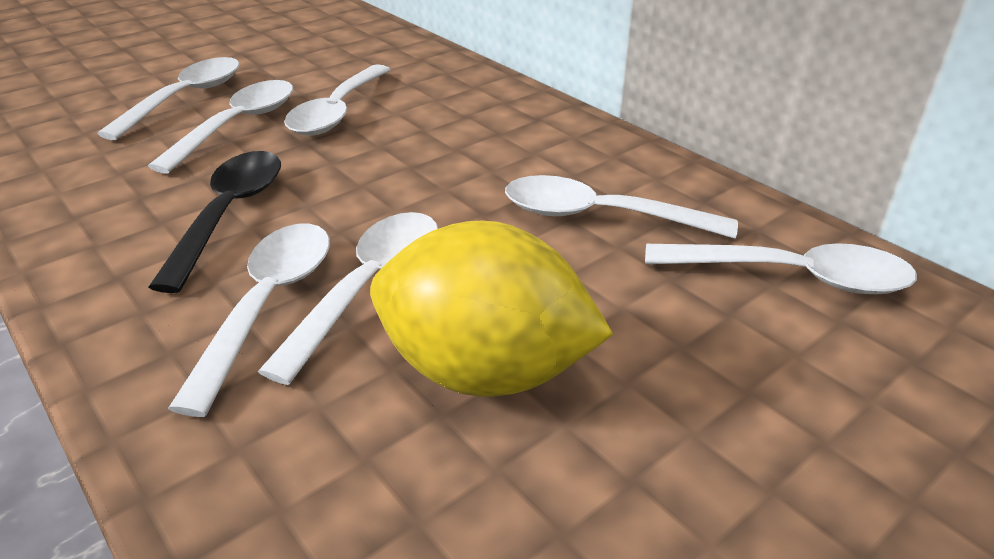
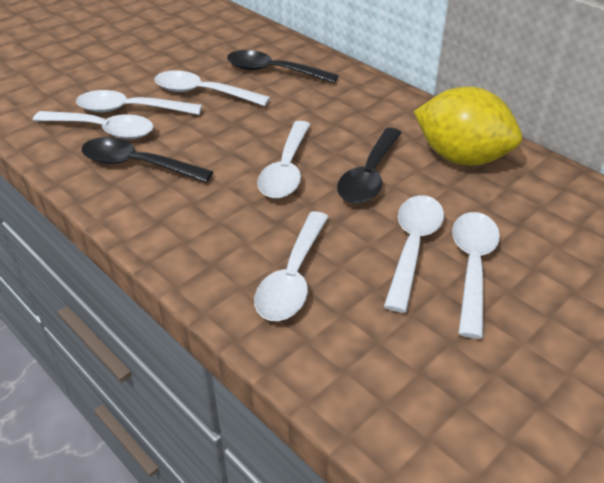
black spoon: 1 -> 3

